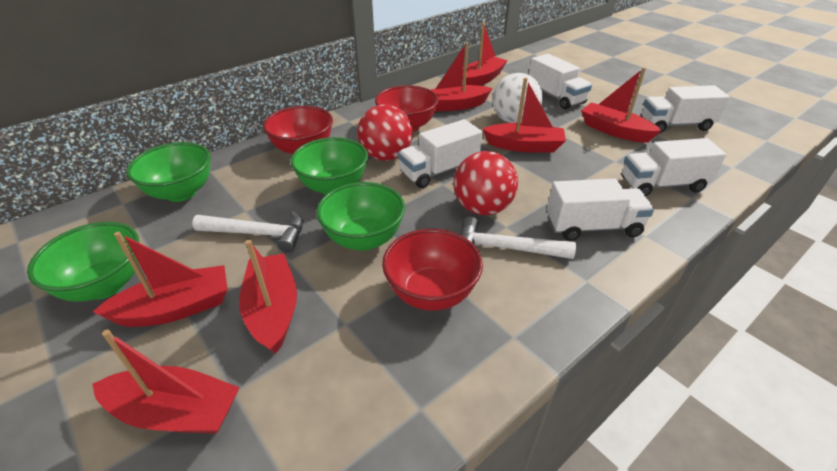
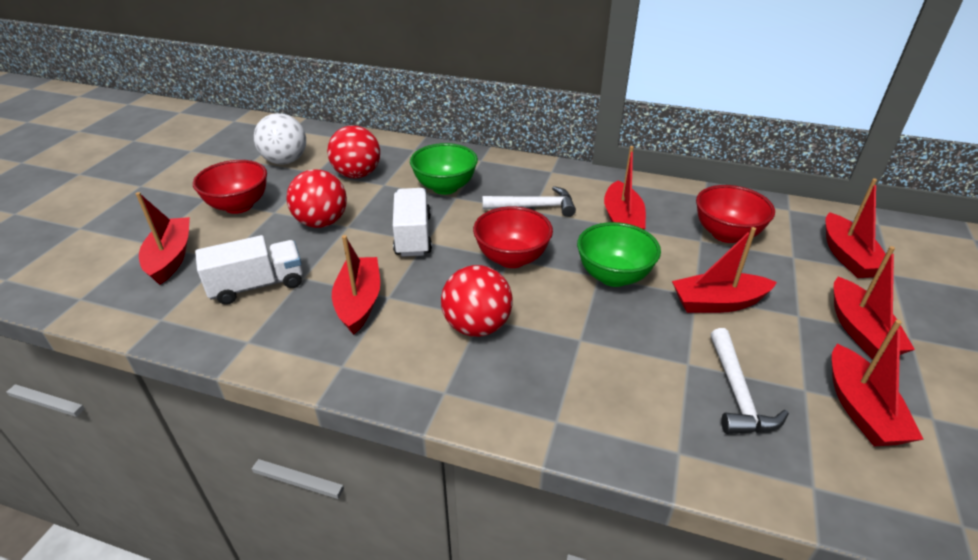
green bowl: 4 -> 2
red ball: 2 -> 3
white truck: 5 -> 2

